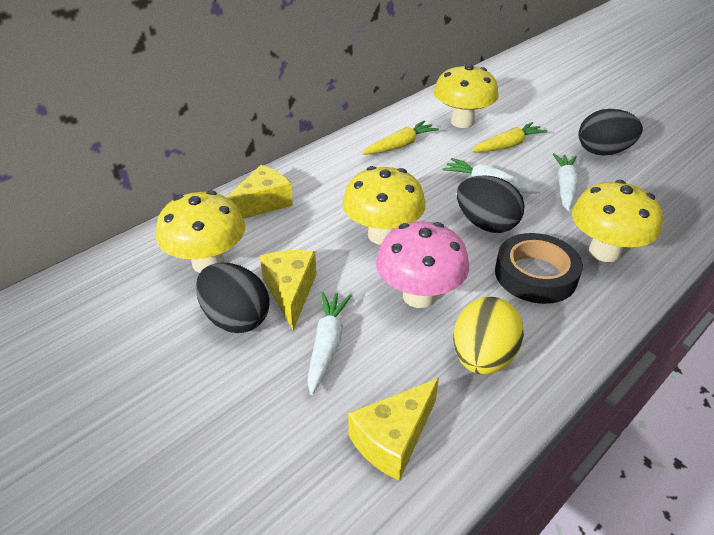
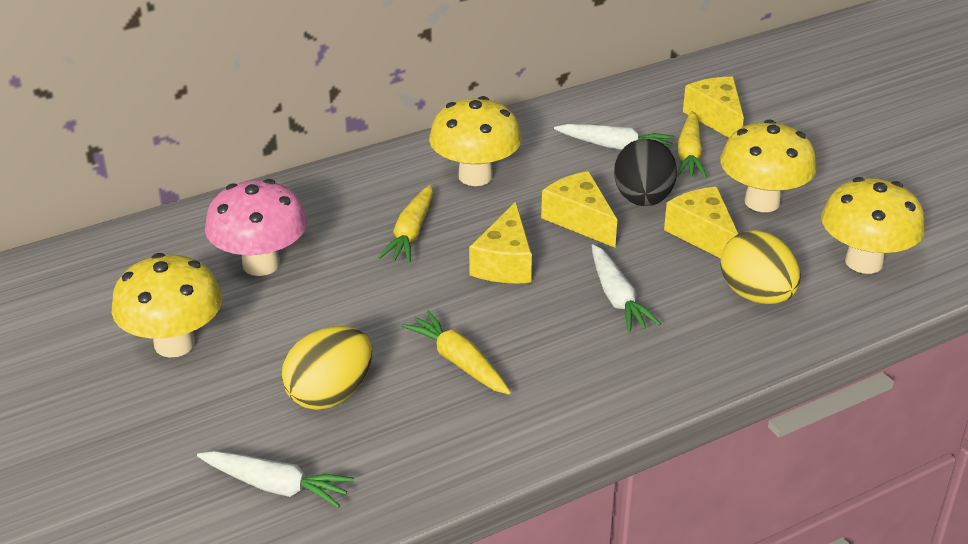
black egg: 3 -> 1
black tape: 1 -> 0
yellow carrot: 2 -> 3
yellow cheese: 3 -> 4
yellow egg: 1 -> 2

